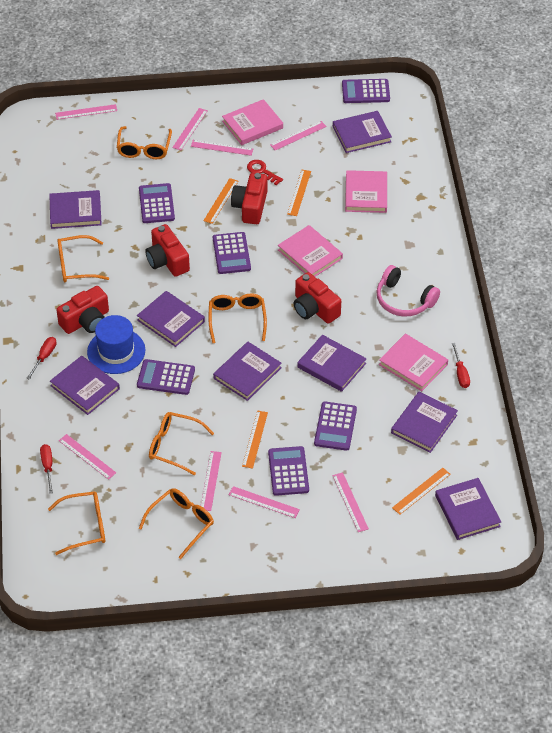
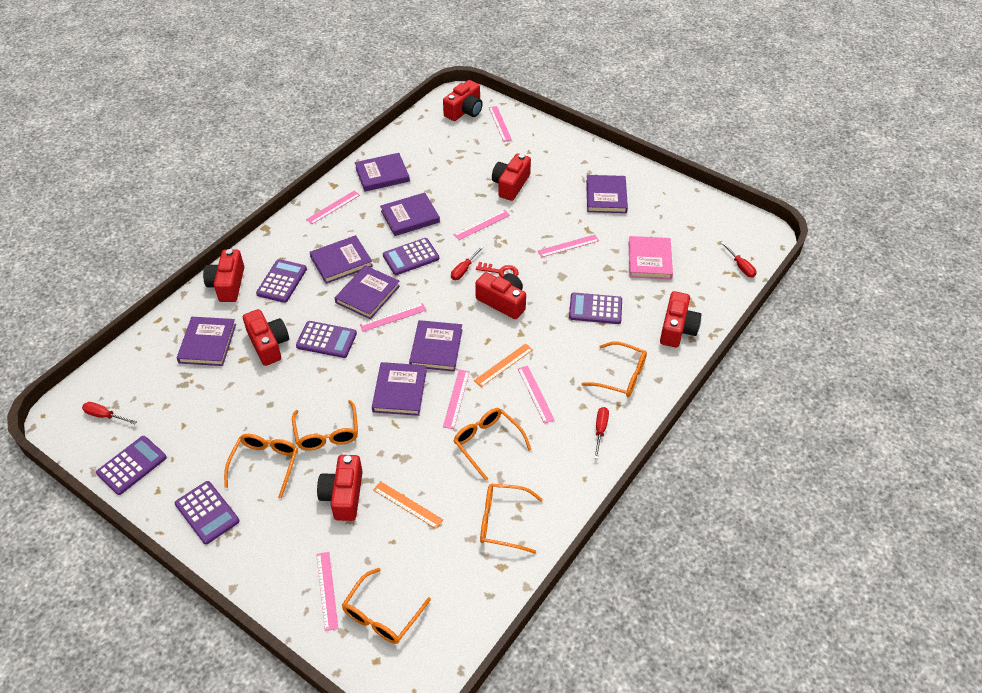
blue hat: 1 -> 0
orange ruler: 4 -> 2
pink book: 4 -> 1
pink headphones: 1 -> 0
red camera: 4 -> 7
red screwdriver: 3 -> 4

